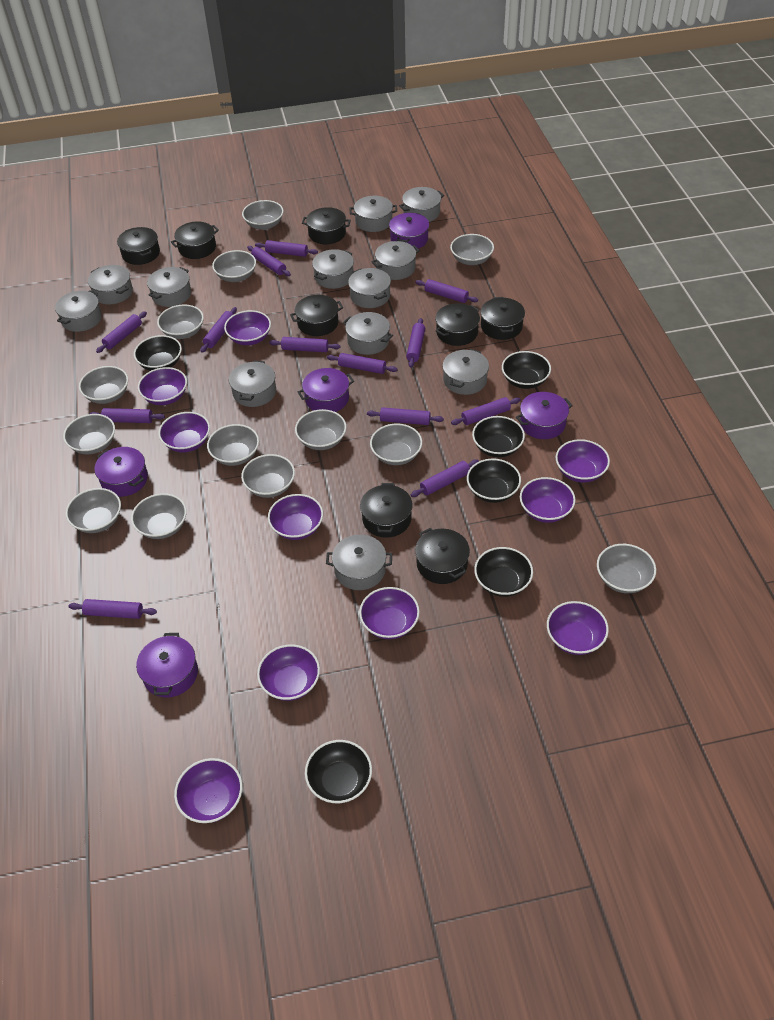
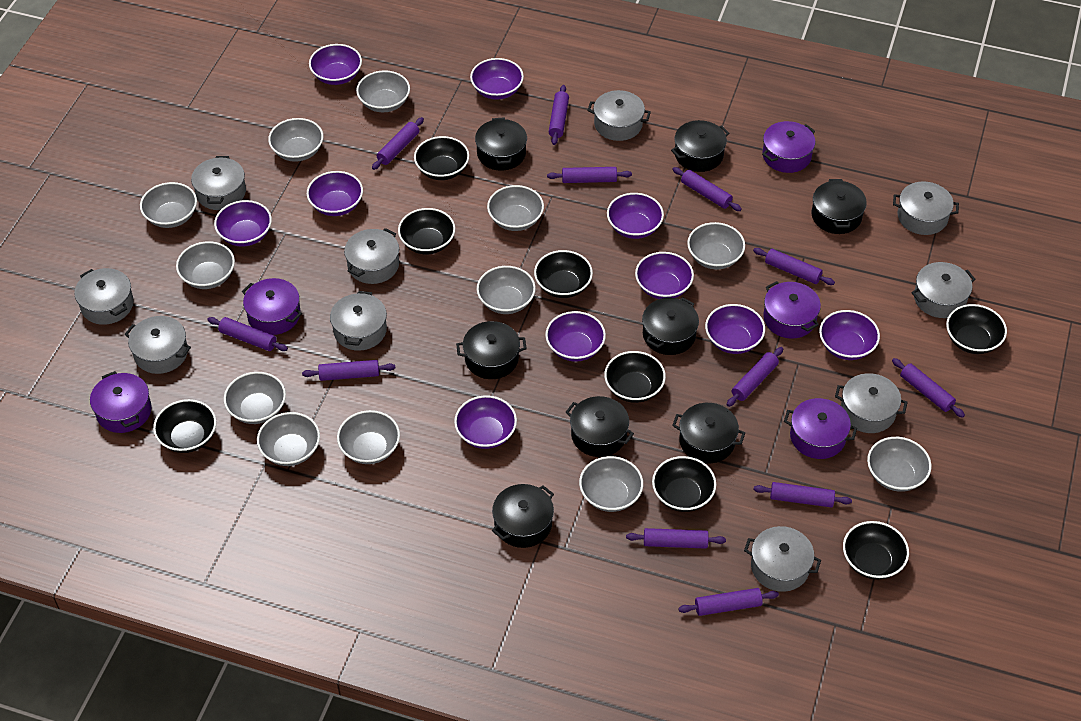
black bowl: 6 -> 8
grey bowl: 13 -> 12
grey pot: 12 -> 10
purple rolling pin: 13 -> 12

